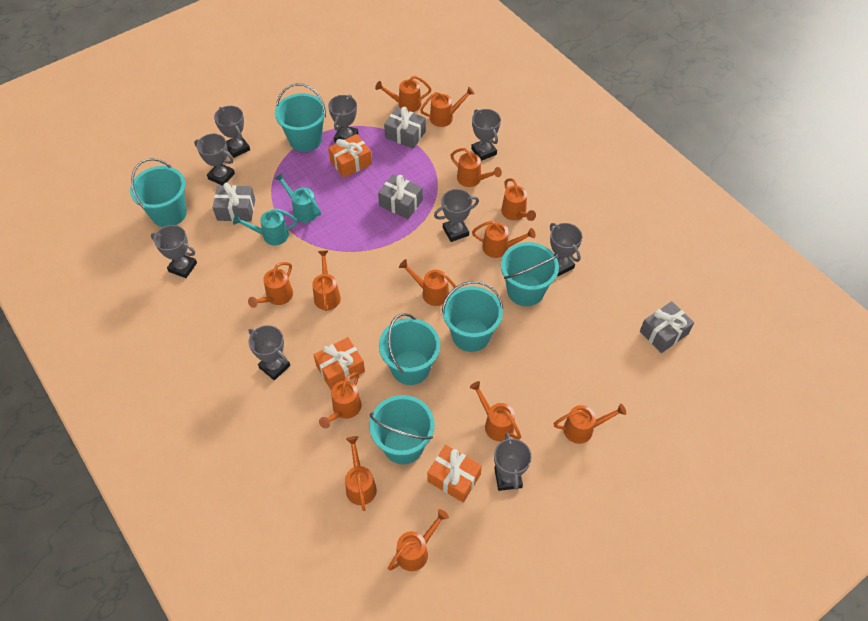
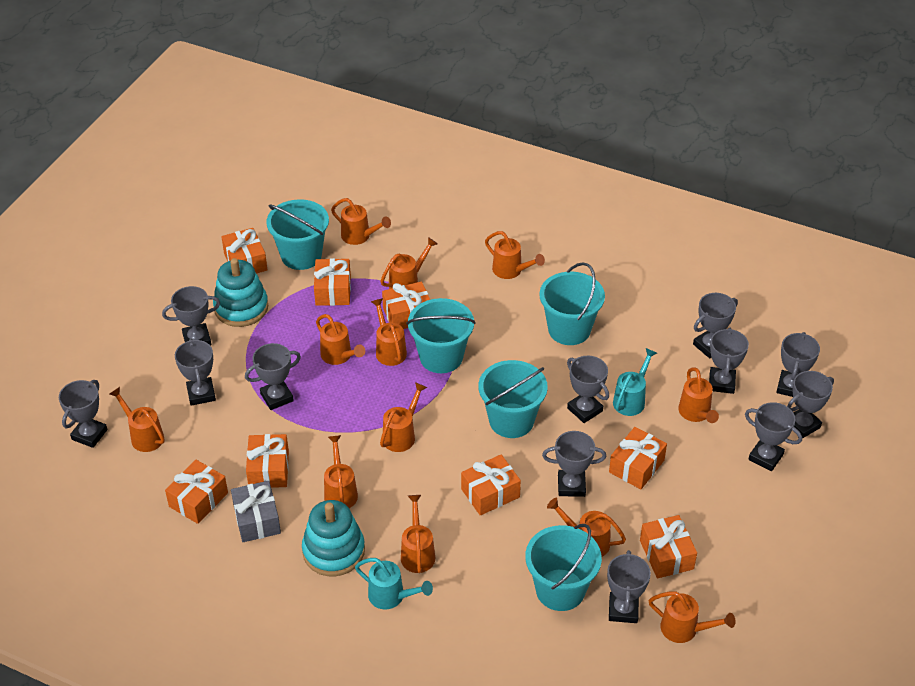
grey gift: 4 -> 1
grey trophy: 9 -> 12
orange gift: 3 -> 8
orange watering can: 13 -> 12
turquoise bucket: 6 -> 5
turquoise stacking toy: 0 -> 2

